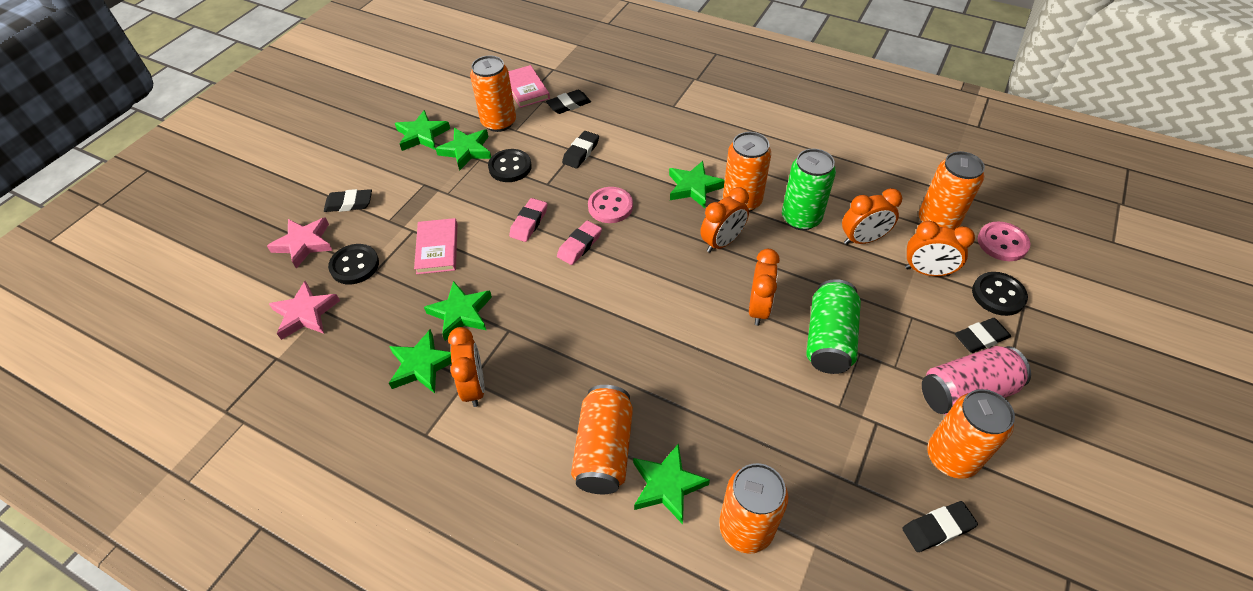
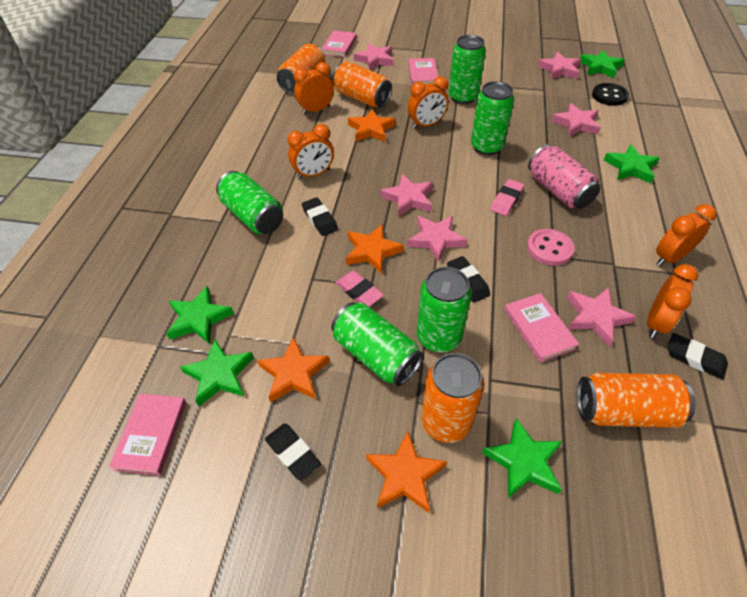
black button: 3 -> 1
black eraser: 5 -> 4
green can: 2 -> 5
green star: 6 -> 5
orange can: 6 -> 4
orange star: 0 -> 4
pink book: 2 -> 4
pink button: 2 -> 1
pink star: 2 -> 6

